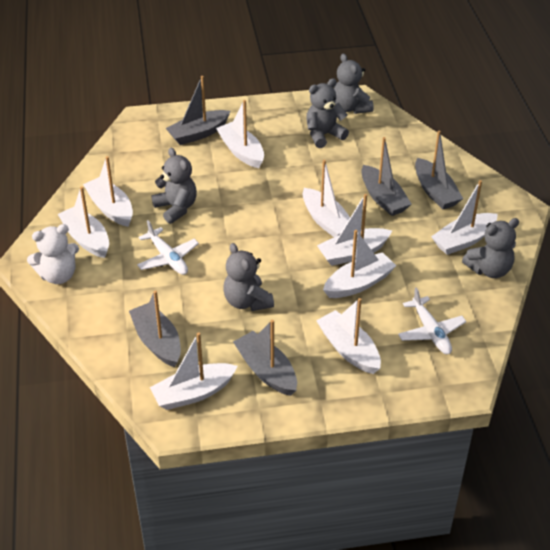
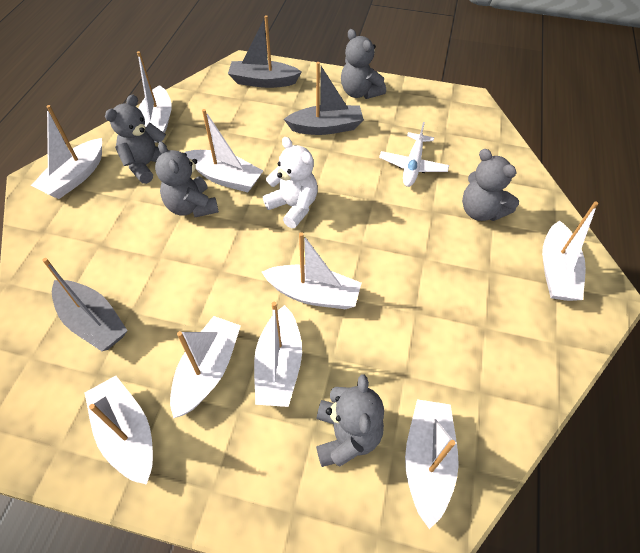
grey boat: 5 -> 3
white plane: 2 -> 1

